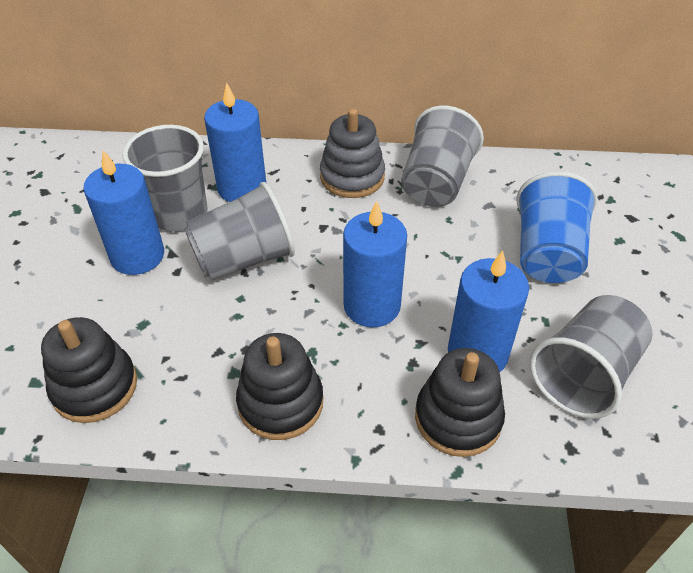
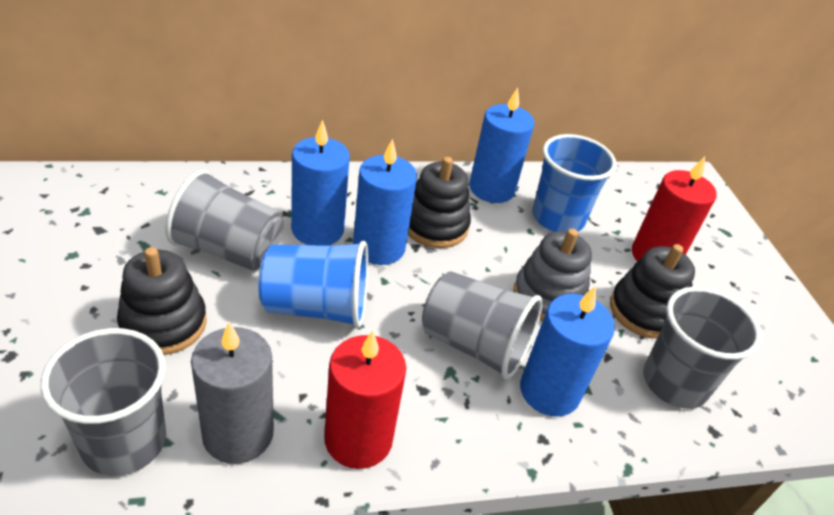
blue cup: 1 -> 2
grey candle: 0 -> 1
red candle: 0 -> 2

